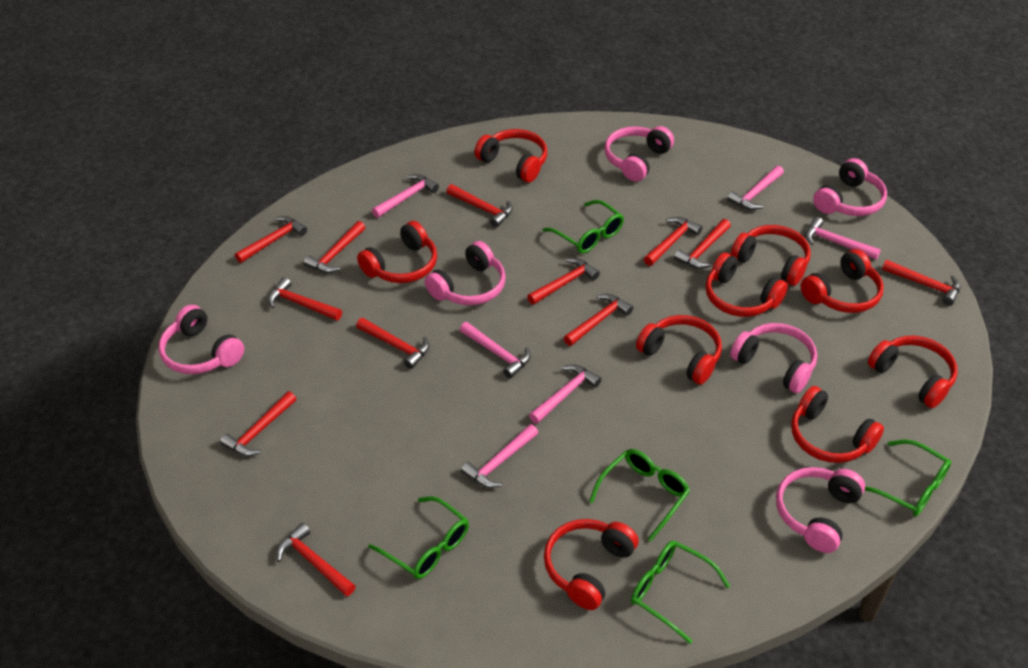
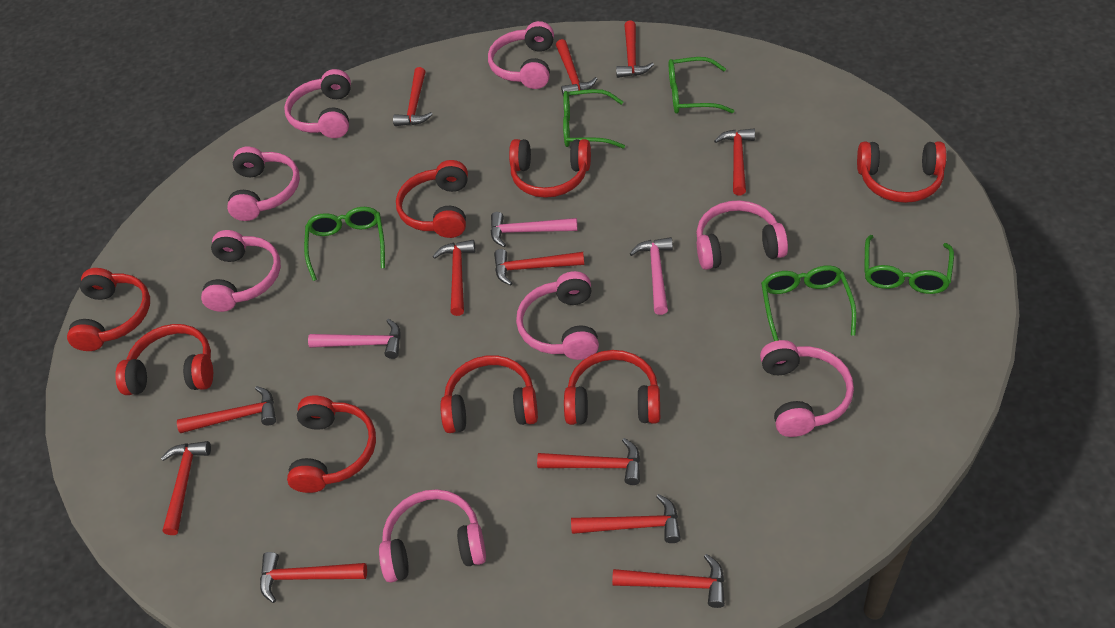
pink hammer: 6 -> 3
pink headphones: 6 -> 8
red headphones: 9 -> 8

